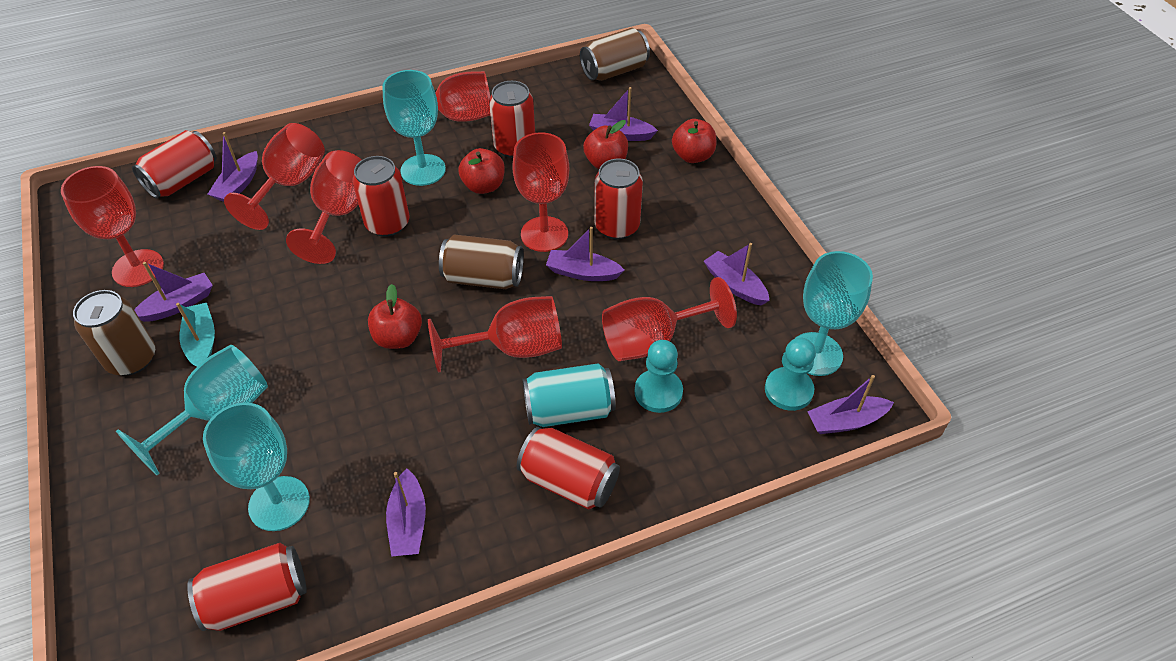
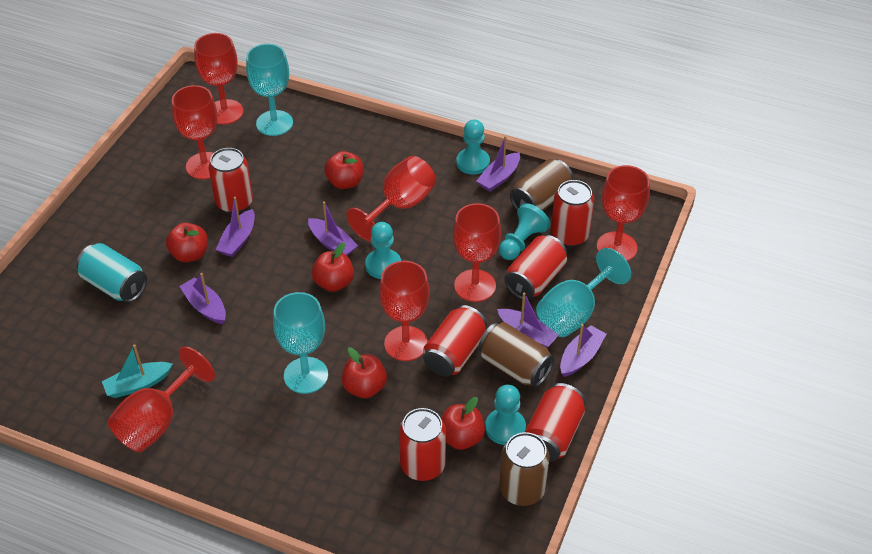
purple boat: 7 -> 6
red apple: 4 -> 5
turquoise goblet: 4 -> 3
turquoise pawn: 2 -> 4

